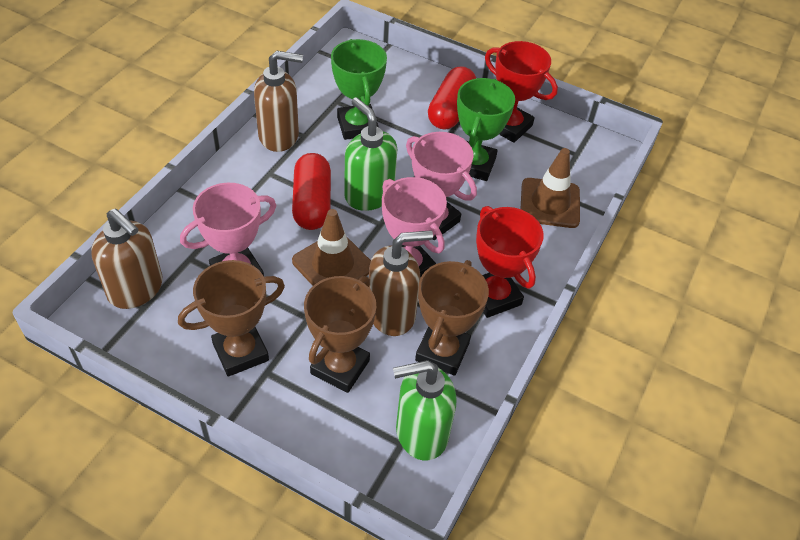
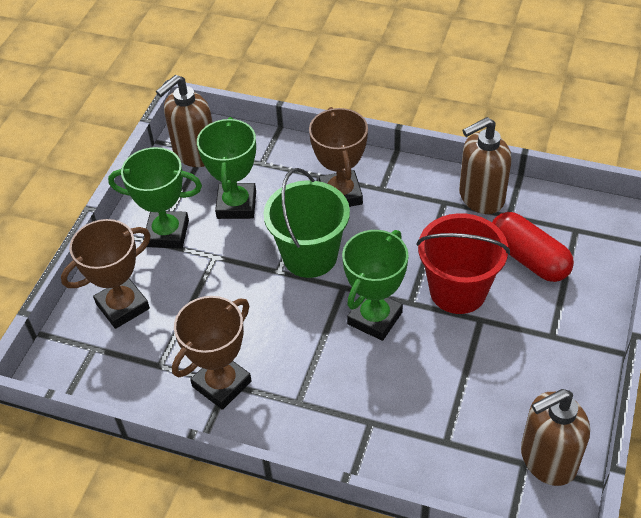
brown traffic cone: 2 -> 0
green bucket: 0 -> 1
green soap dispenser: 2 -> 0
green trophy: 2 -> 3
pink trophy: 3 -> 0
red bucket: 0 -> 1
red capsule: 2 -> 1
red trophy: 2 -> 0

